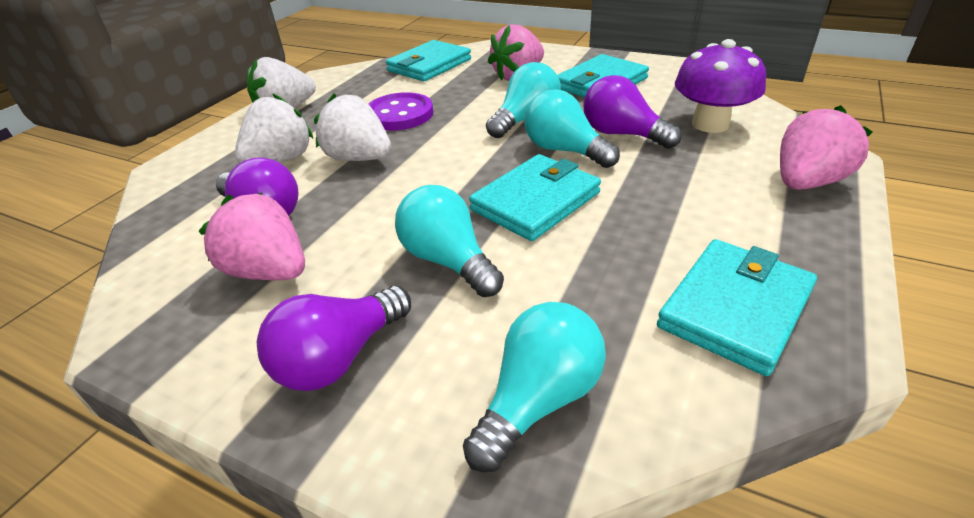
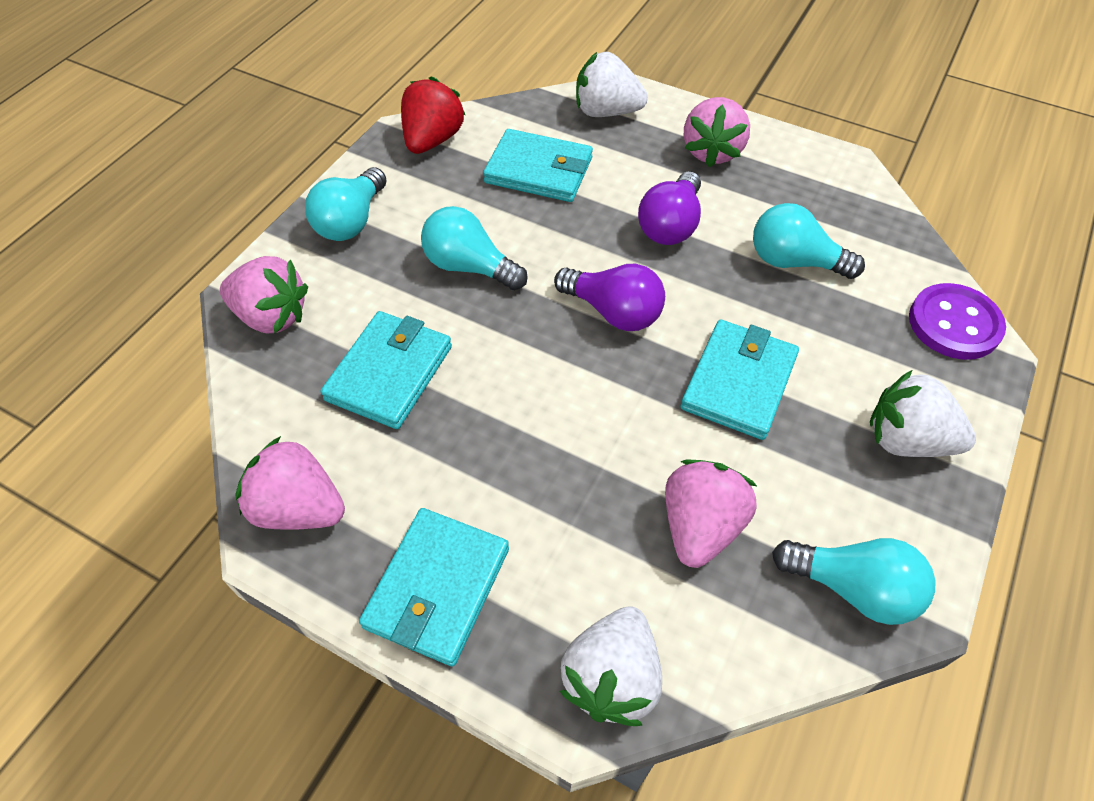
pink strawberry: 3 -> 4
purple light bulb: 3 -> 2
purple mushroom: 1 -> 0
red strawberry: 0 -> 1

